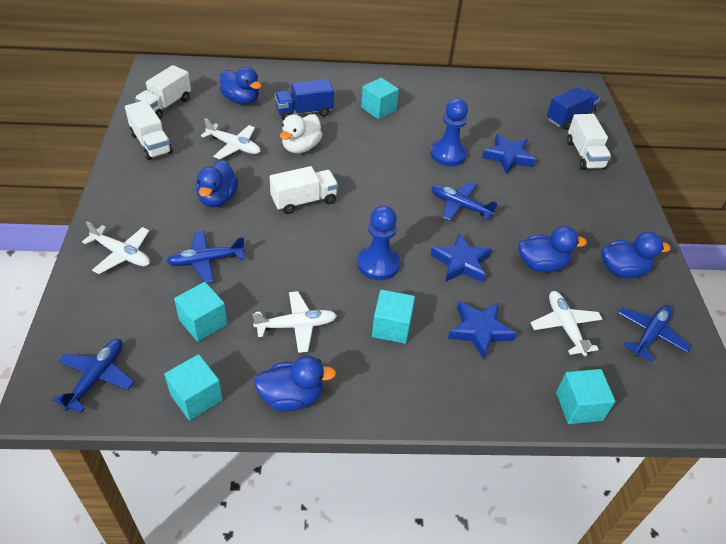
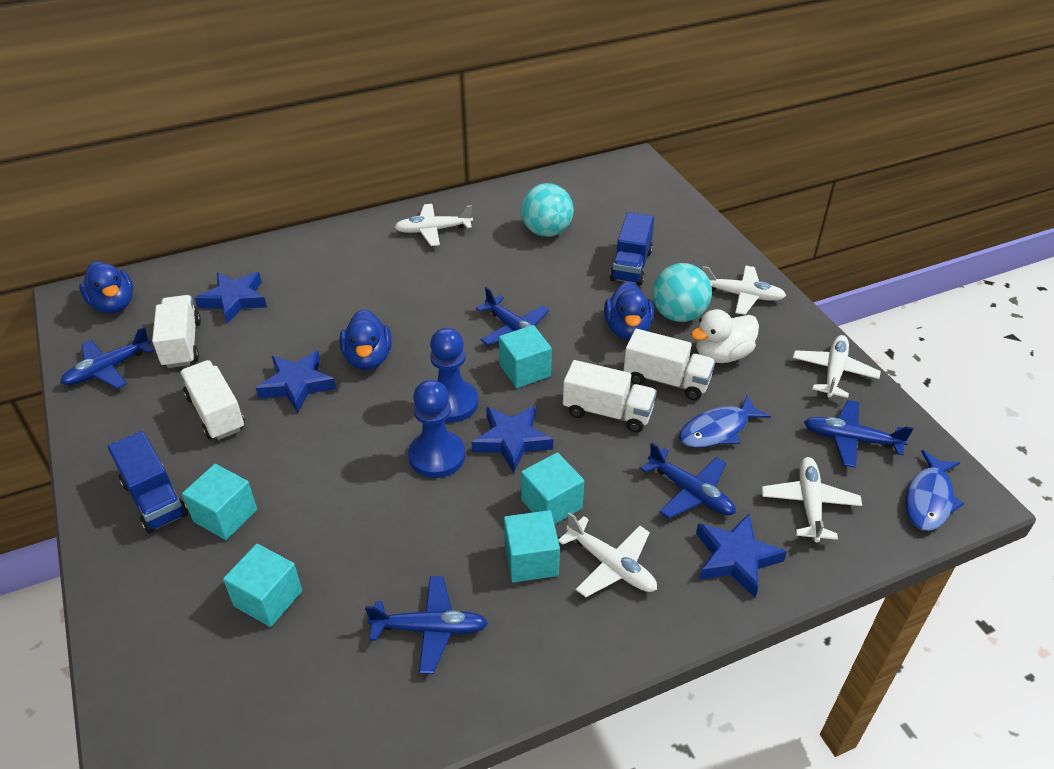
blue duck: 5 -> 3
blue fish: 0 -> 2
blue plane: 4 -> 5
blue star: 3 -> 4
turquoise ball: 0 -> 2
white plane: 4 -> 5

